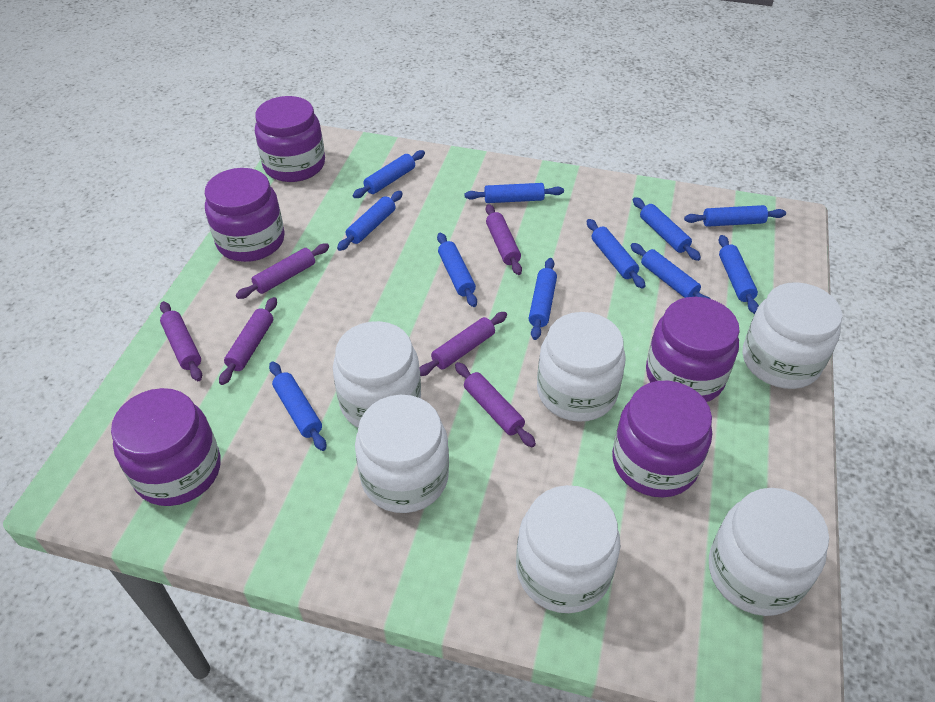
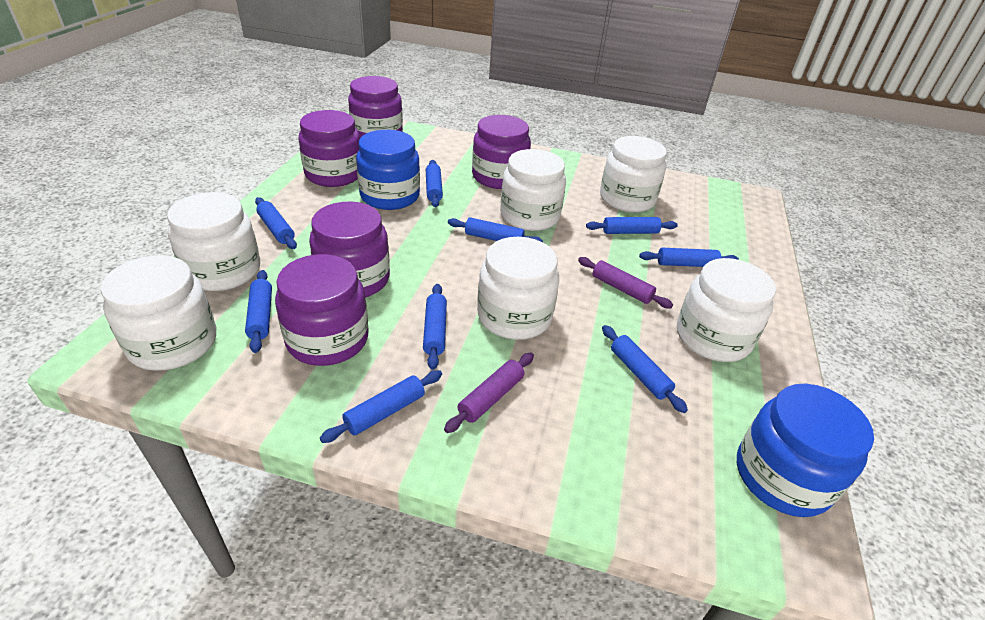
blue jar: 0 -> 2
blue rolling pin: 11 -> 9
purple rolling pin: 6 -> 2

